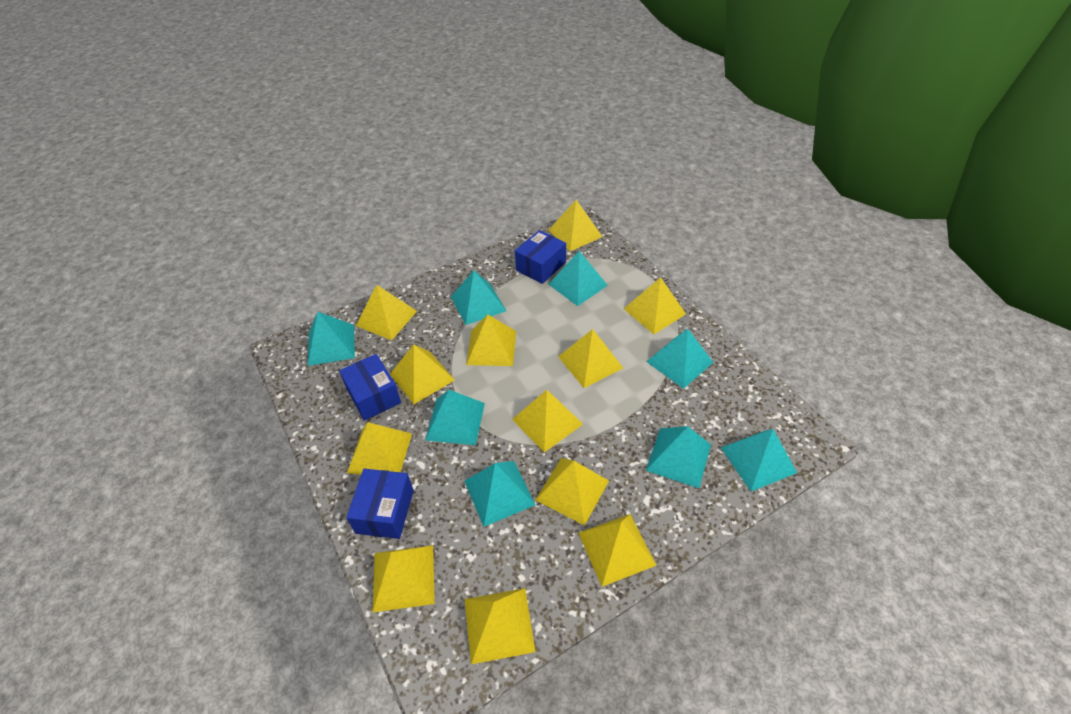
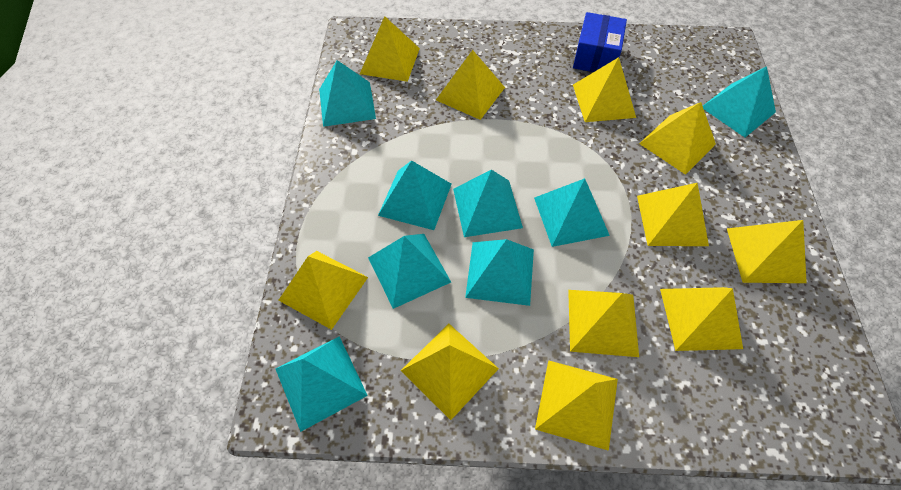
blue box: 3 -> 1
yellow pyramid: 12 -> 11

